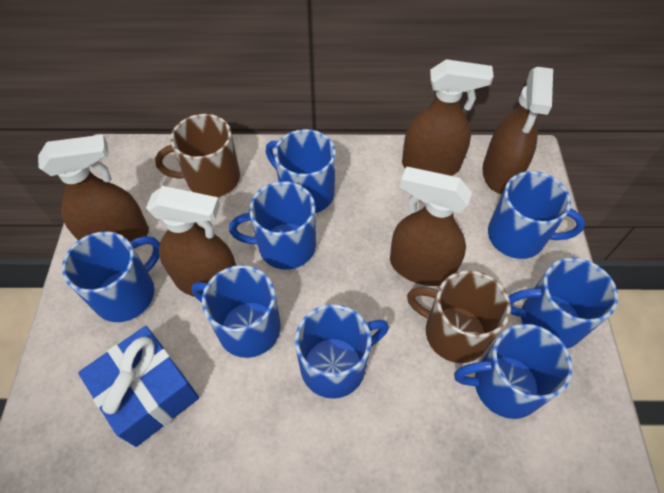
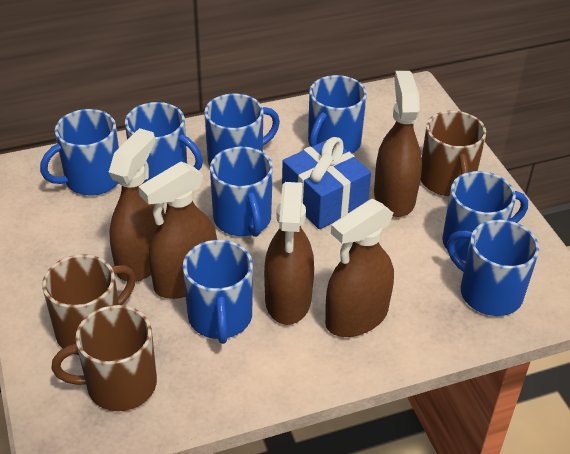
brown mug: 2 -> 3

